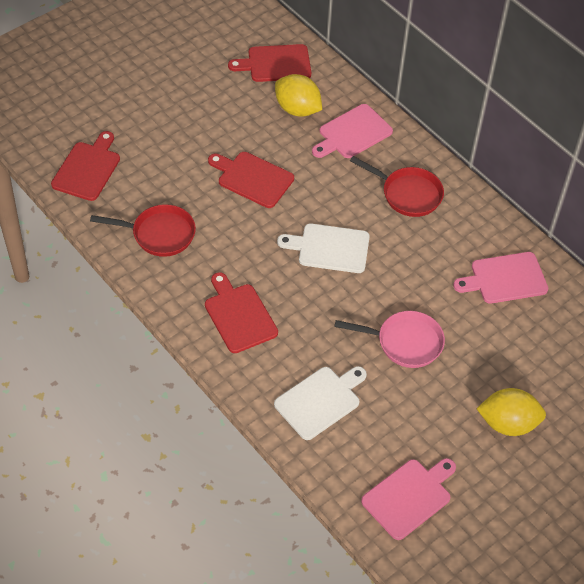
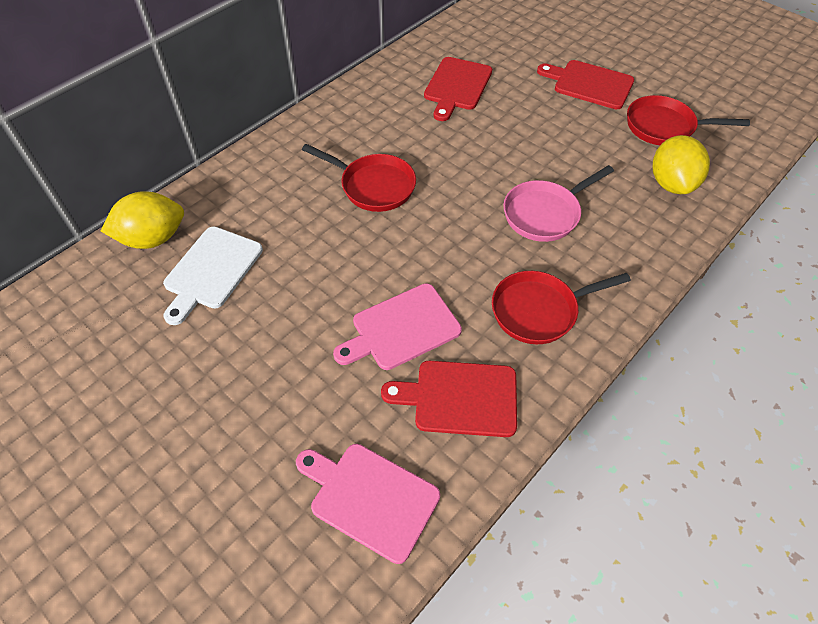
pink cutting board: 3 -> 2
red cutting board: 4 -> 3
red pan: 2 -> 3
white cutting board: 2 -> 1

